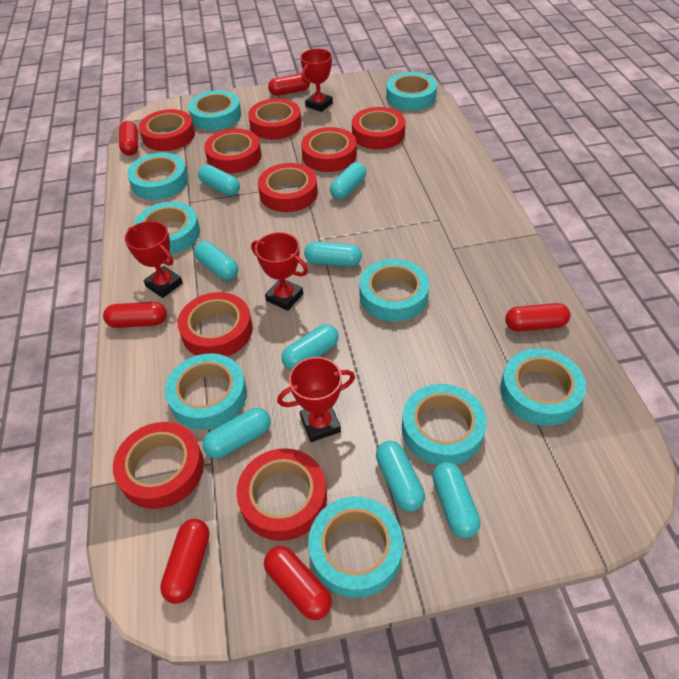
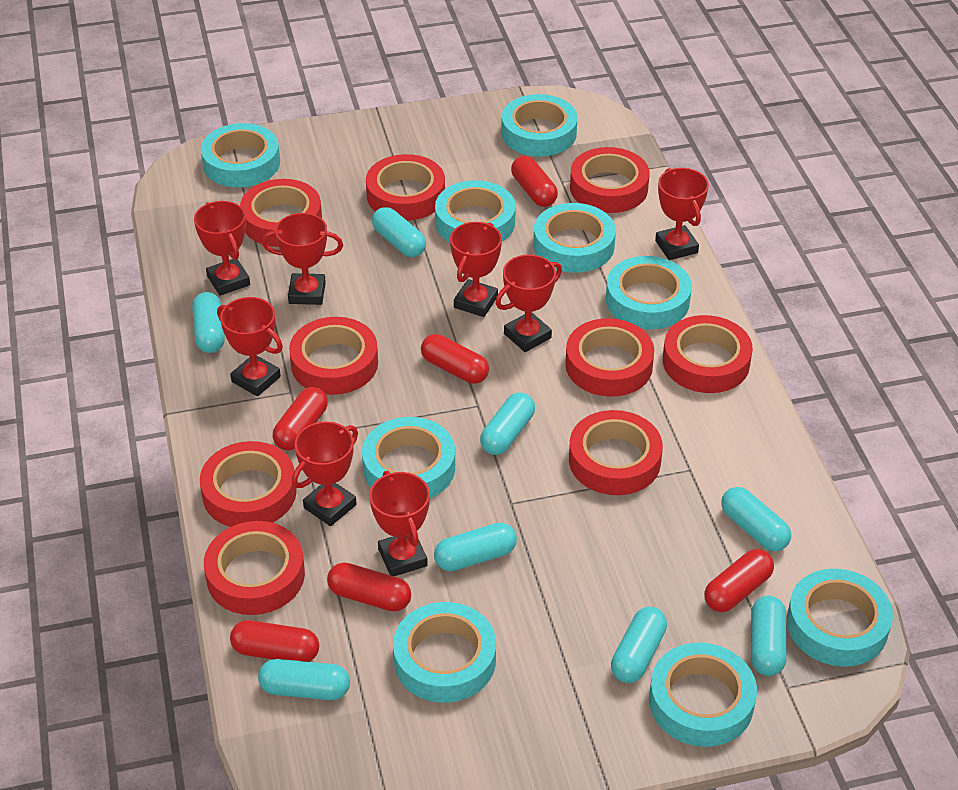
red trophy: 4 -> 8

